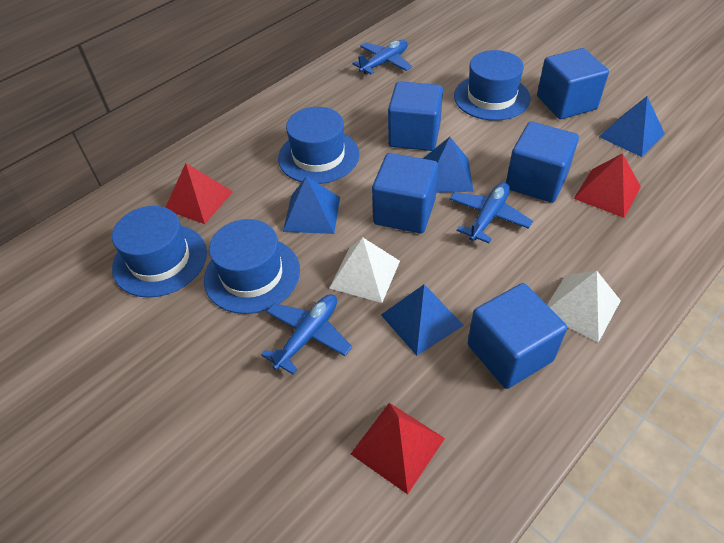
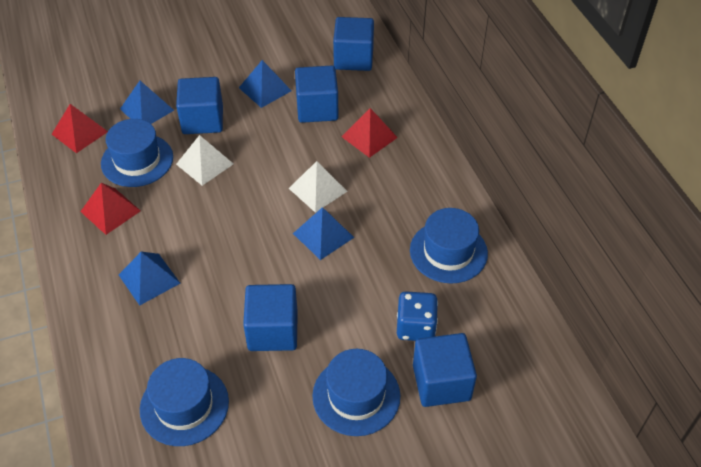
blue dice: 0 -> 1
blue plane: 3 -> 0

